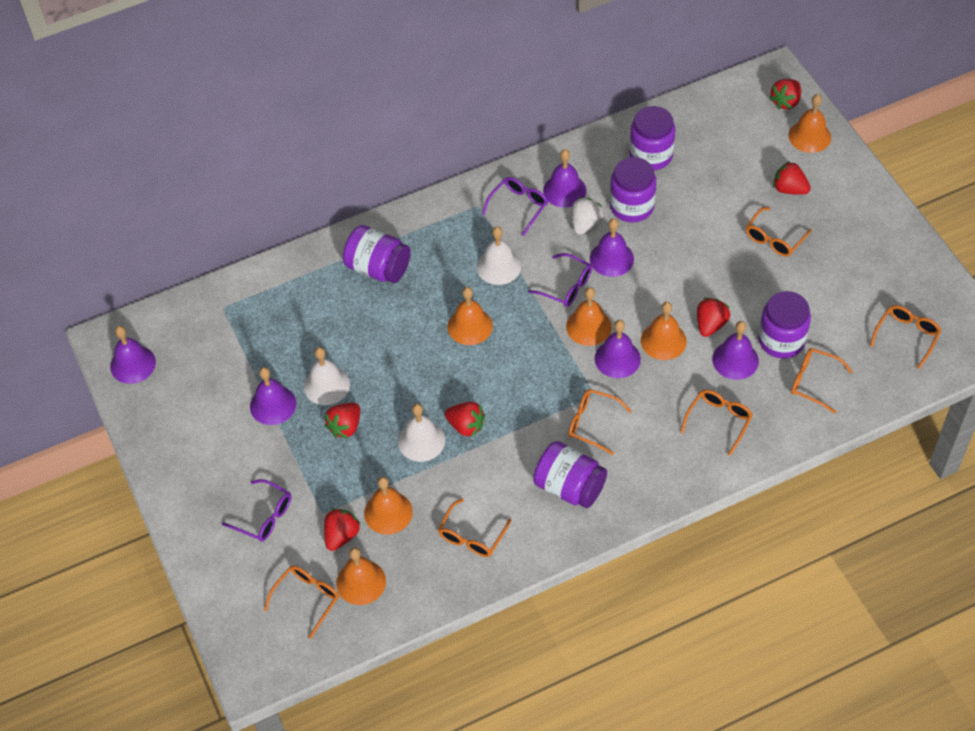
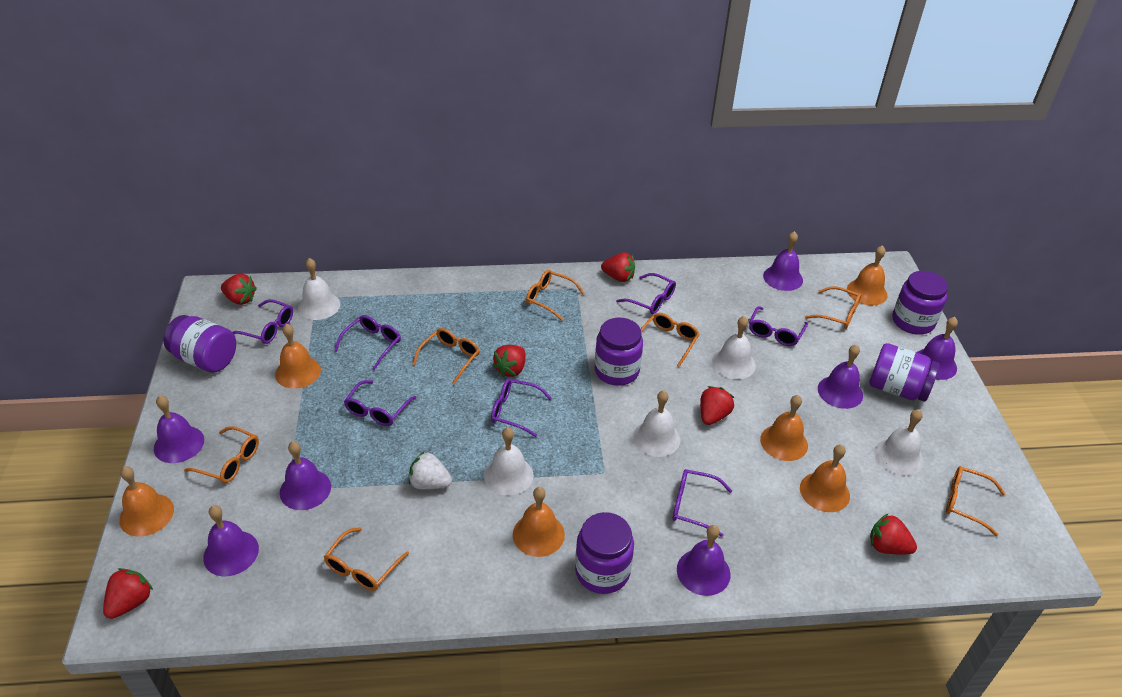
purple bell: 6 -> 7
purple glasses: 3 -> 7
white bell: 3 -> 5

